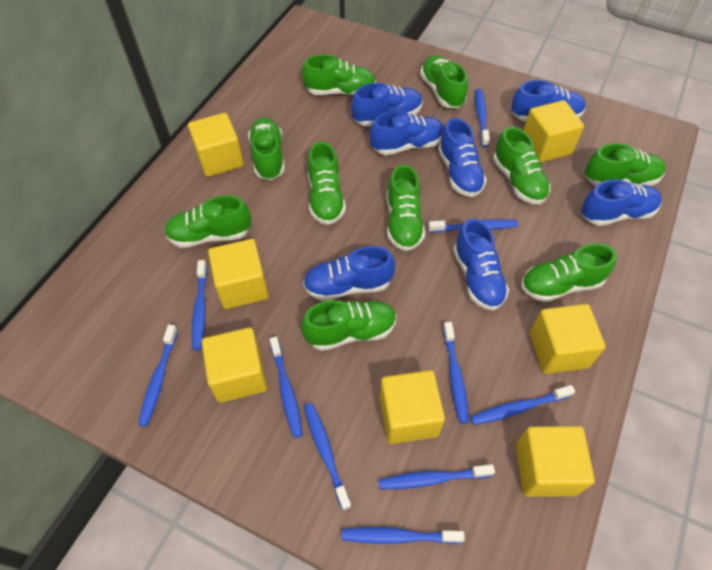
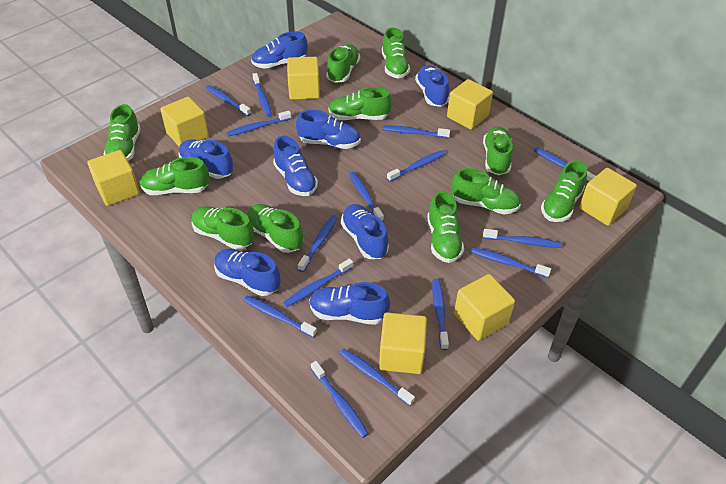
blue shoe: 7 -> 8
blue toothbrush: 10 -> 15
green shoe: 10 -> 11

